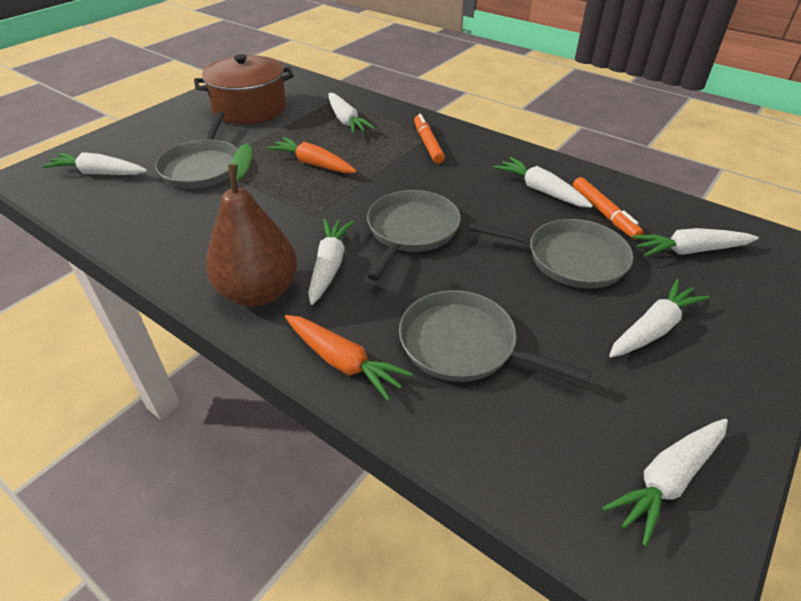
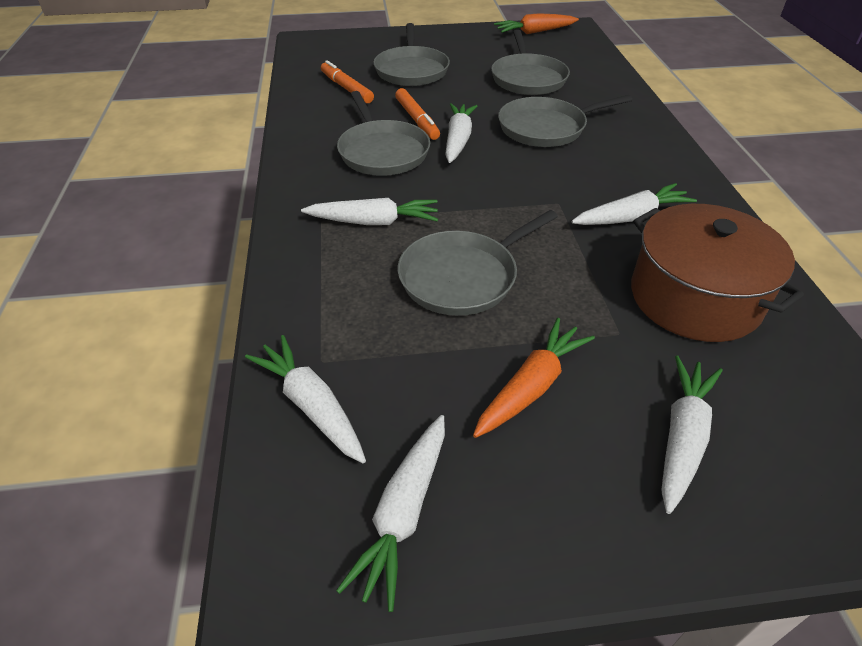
brown pear: 1 -> 0
grey pan: 4 -> 5
white carrot: 7 -> 6

